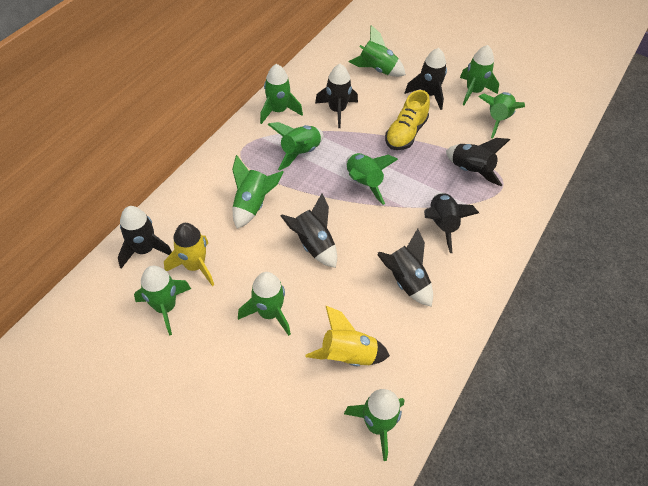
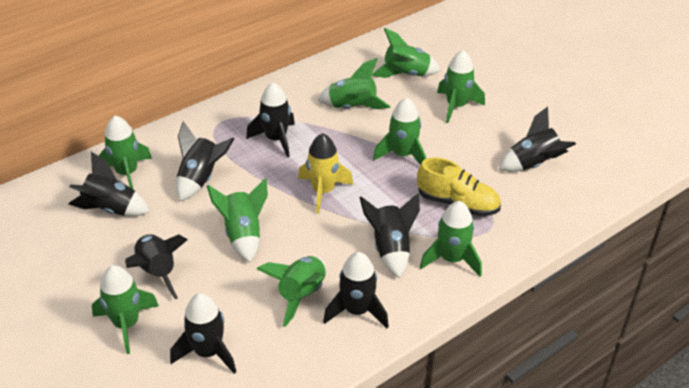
black rocket: 7 -> 8
green rocket: 10 -> 9
yellow rocket: 2 -> 1

